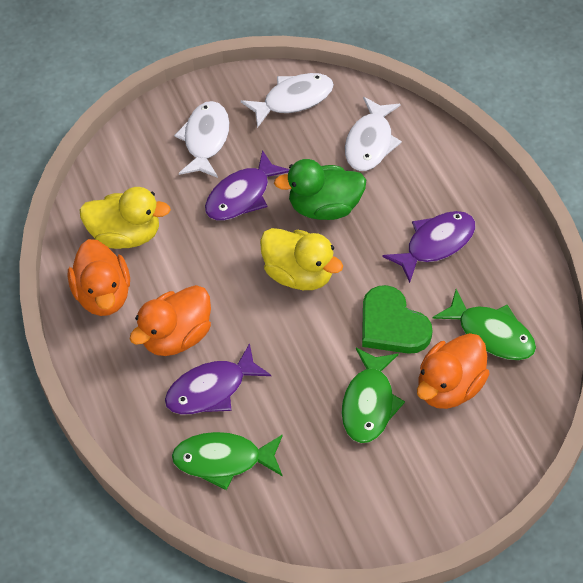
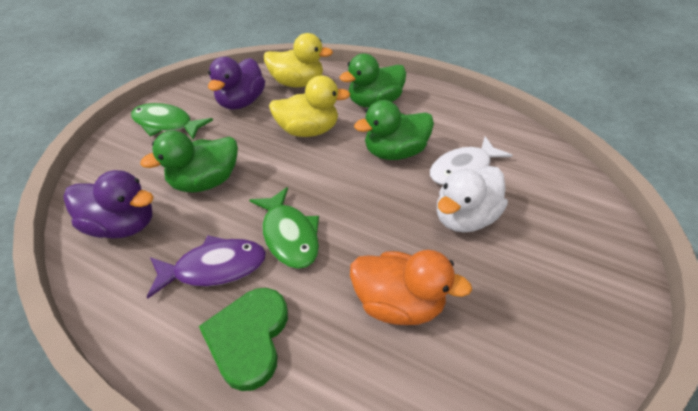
green duck: 1 -> 3
green fish: 3 -> 2
orange duck: 3 -> 1
purple duck: 0 -> 2
purple fish: 3 -> 1
white duck: 0 -> 1
white fish: 3 -> 1

